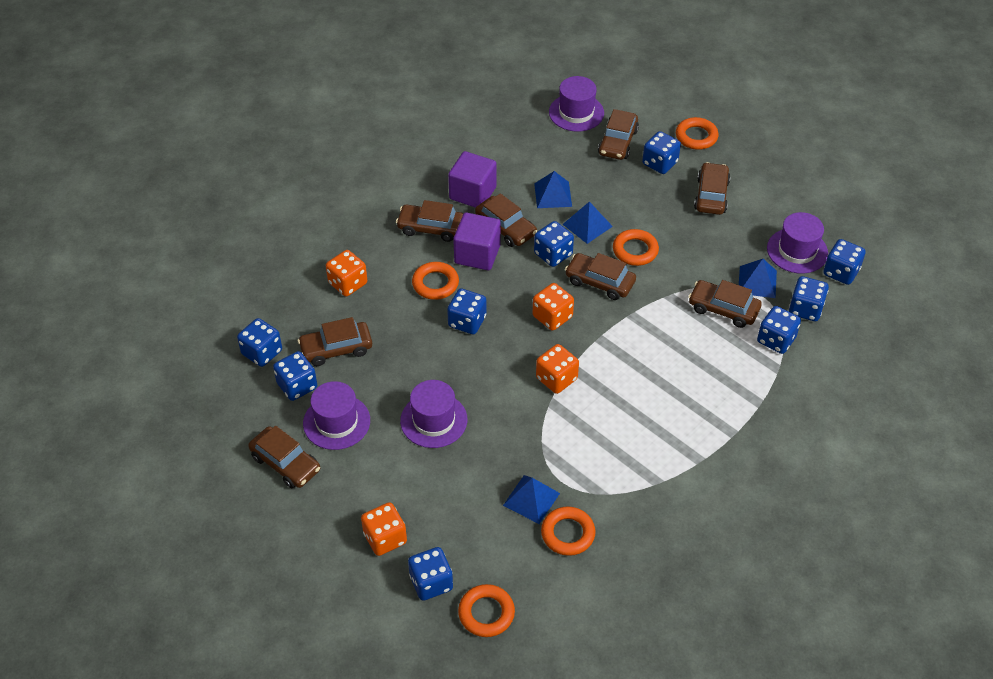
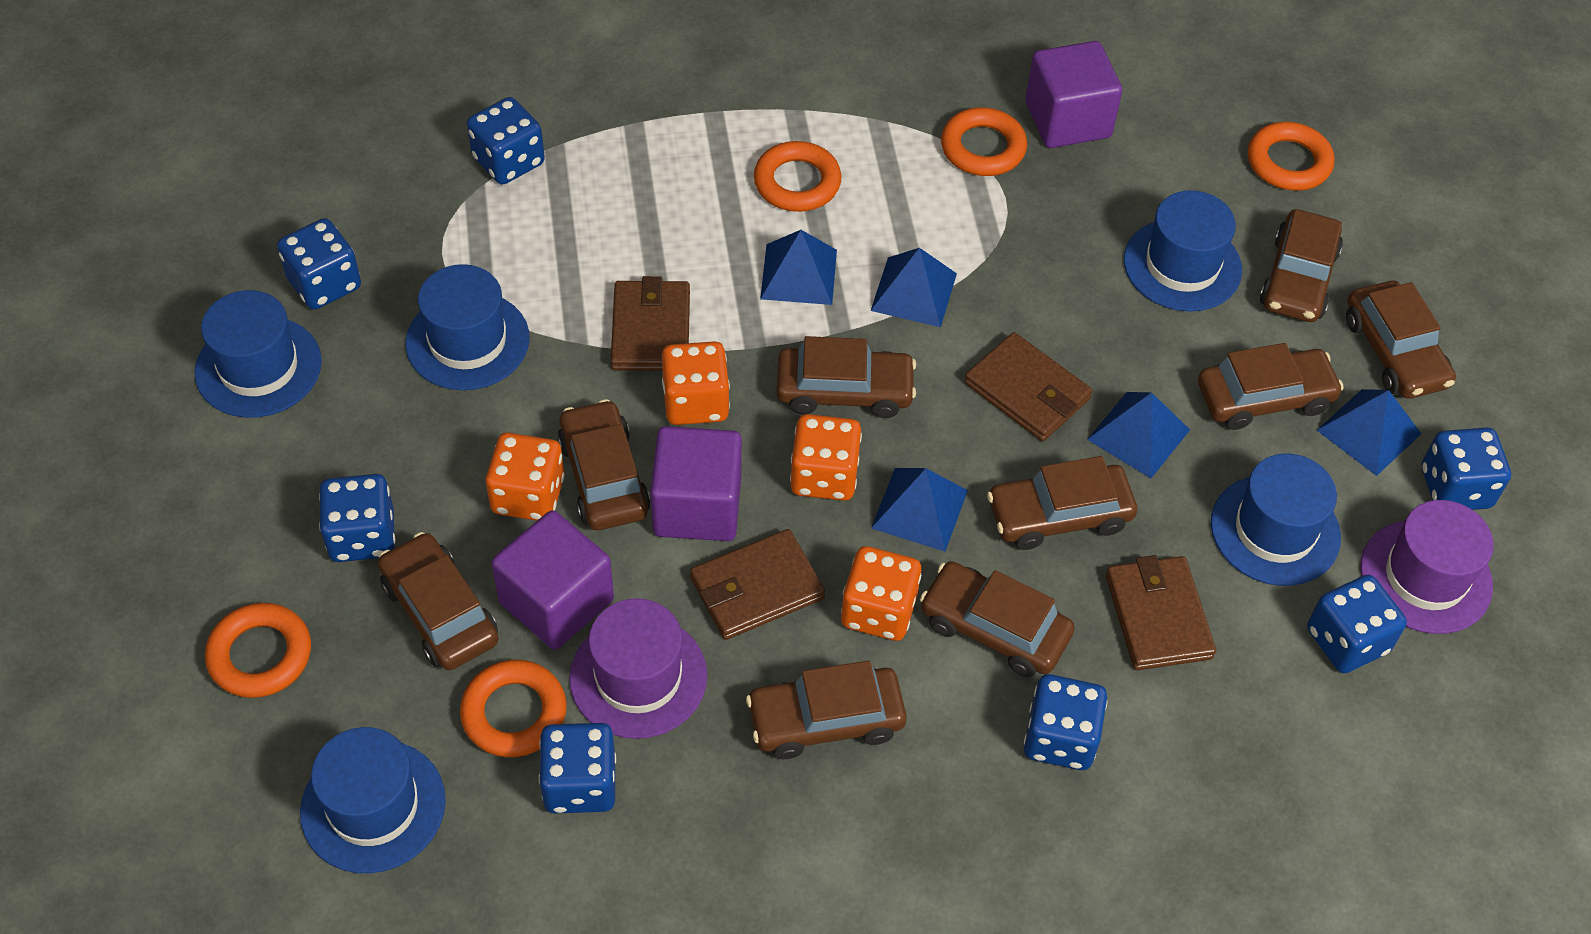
blue dice: 9 -> 7
blue hat: 0 -> 5
blue pyramid: 4 -> 5
brown car: 8 -> 9
brown wallet: 0 -> 4
purple cube: 2 -> 3
purple hat: 4 -> 2

